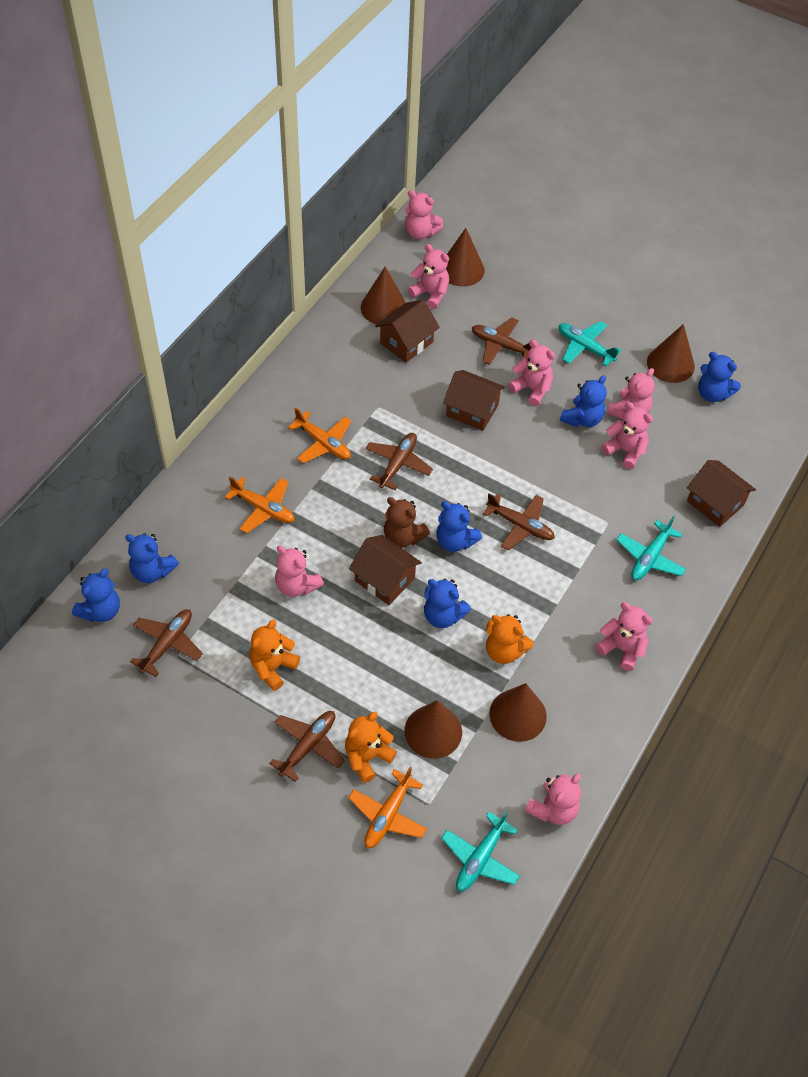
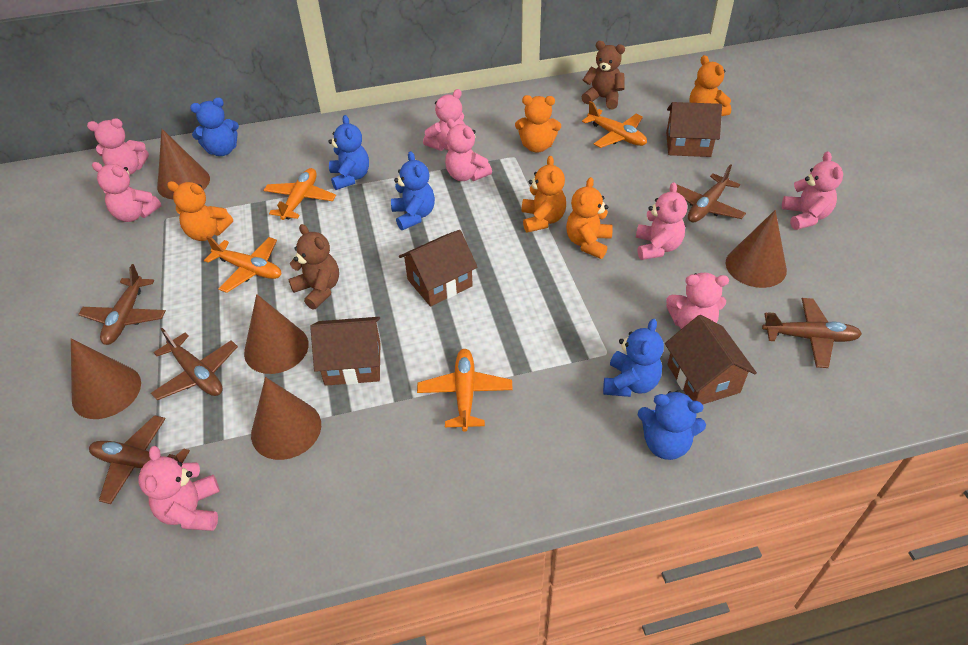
blue teddy bear: 6 -> 5
brown teddy bear: 1 -> 2
orange plane: 3 -> 4
orange teddy bear: 3 -> 5
turquoise plane: 3 -> 0

